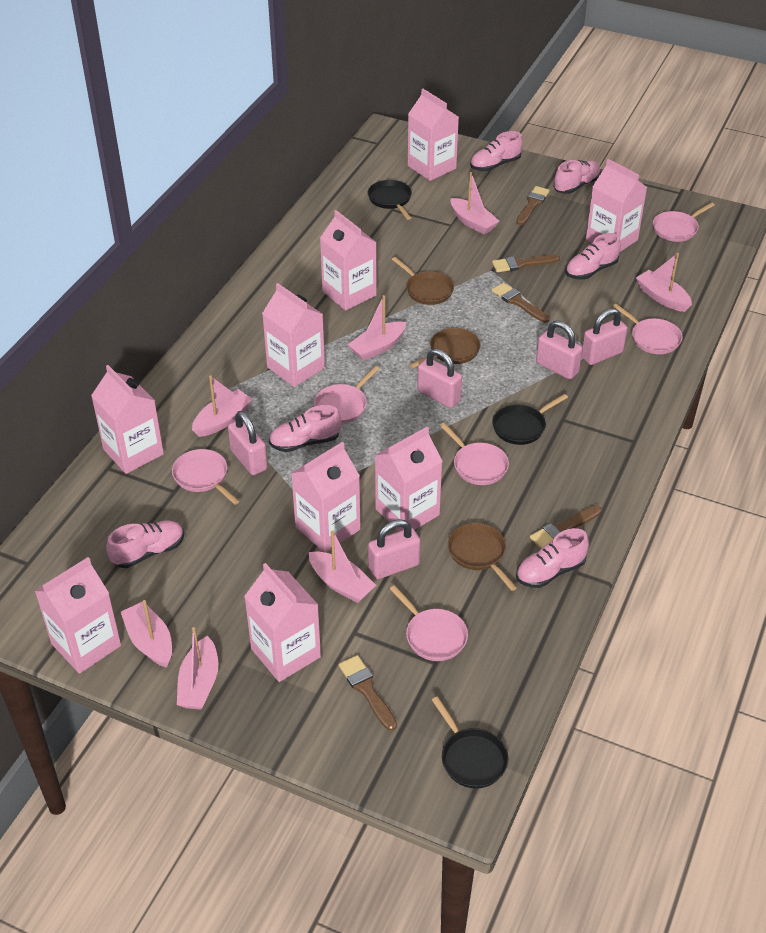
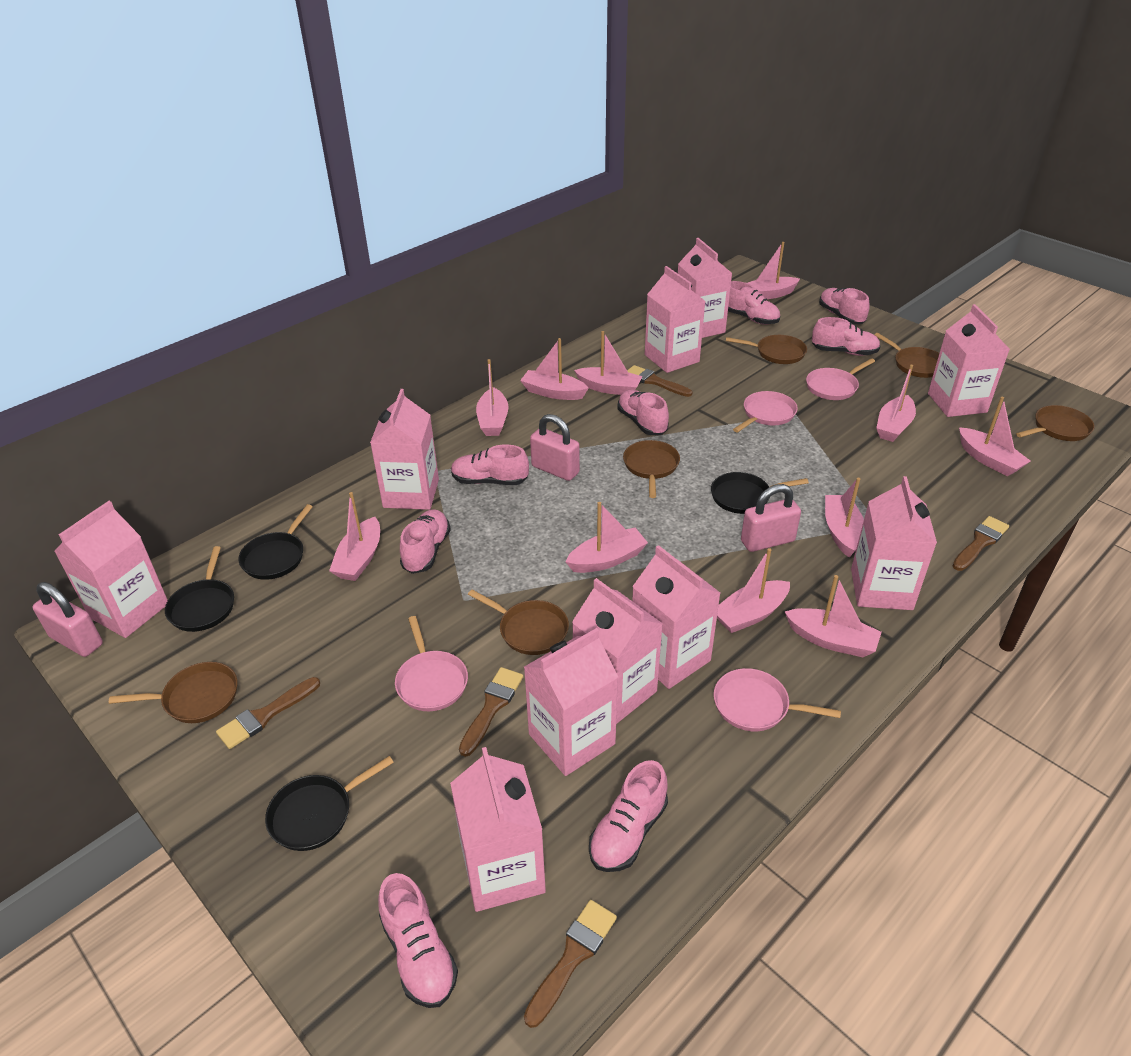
black pan: 3 -> 4
brown pan: 3 -> 6
pink boat: 7 -> 11
pink carton: 9 -> 10
pink padlock: 5 -> 3
pink pan: 6 -> 4
pink shoe: 6 -> 8

